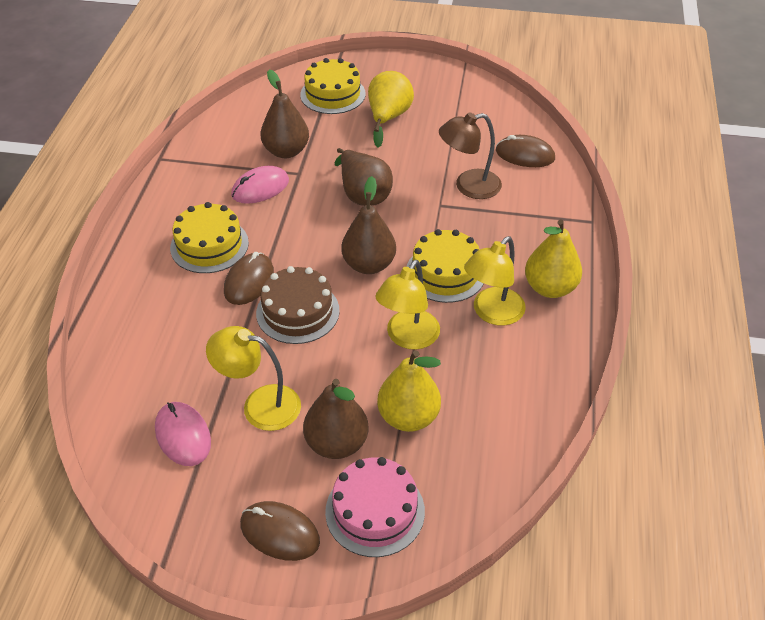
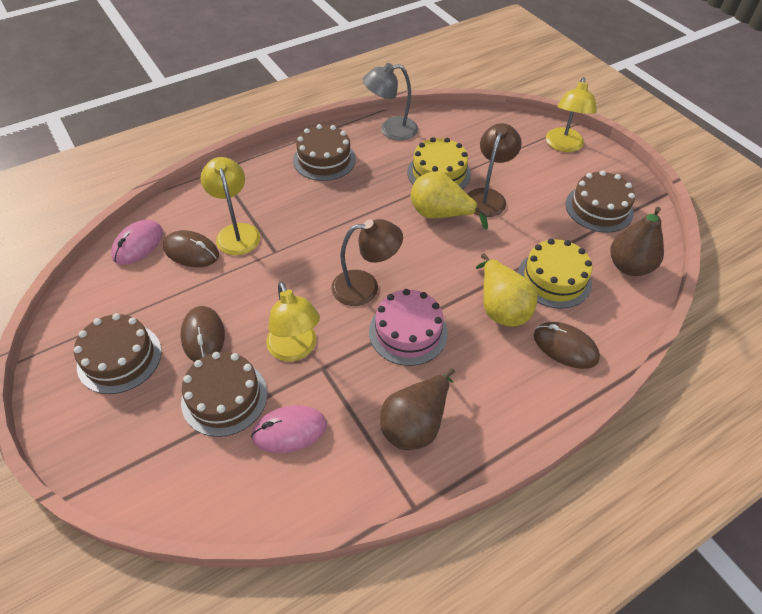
brown cake: 1 -> 4
brown lamp: 1 -> 2
brown pear: 4 -> 2
grey lamp: 0 -> 1
yellow cake: 3 -> 2
yellow pear: 3 -> 2

